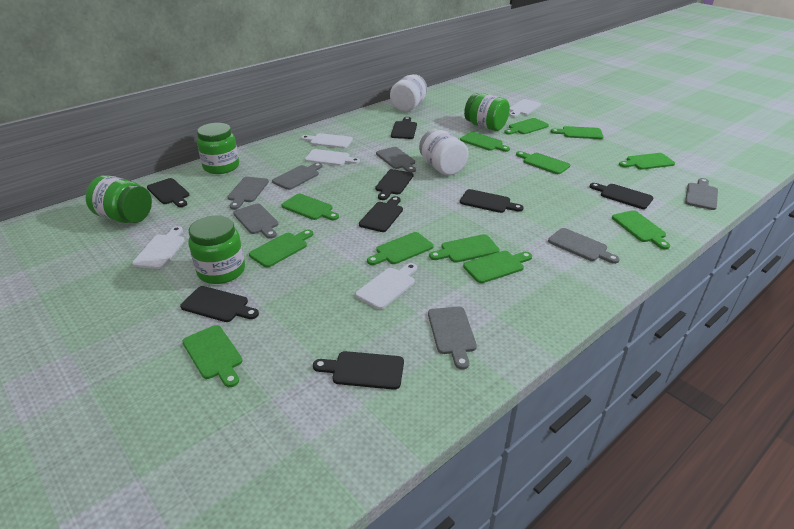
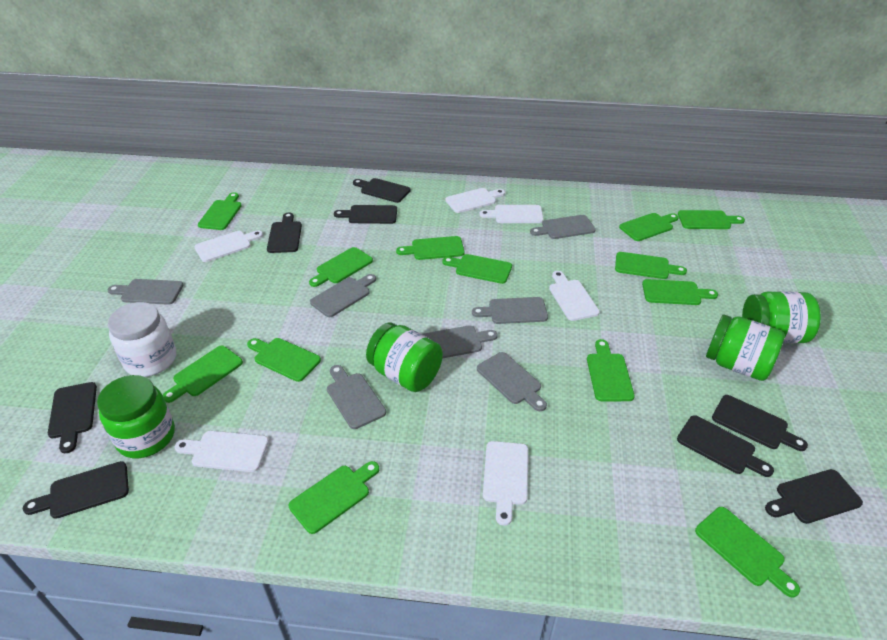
green cutting board: 12 -> 13
white cutting board: 5 -> 6
white jar: 2 -> 1

